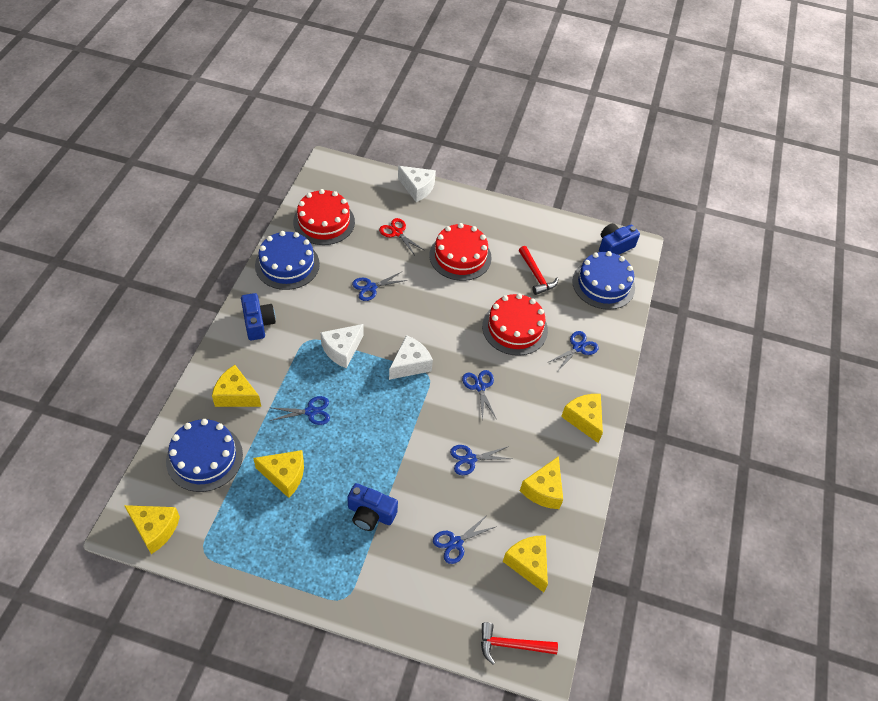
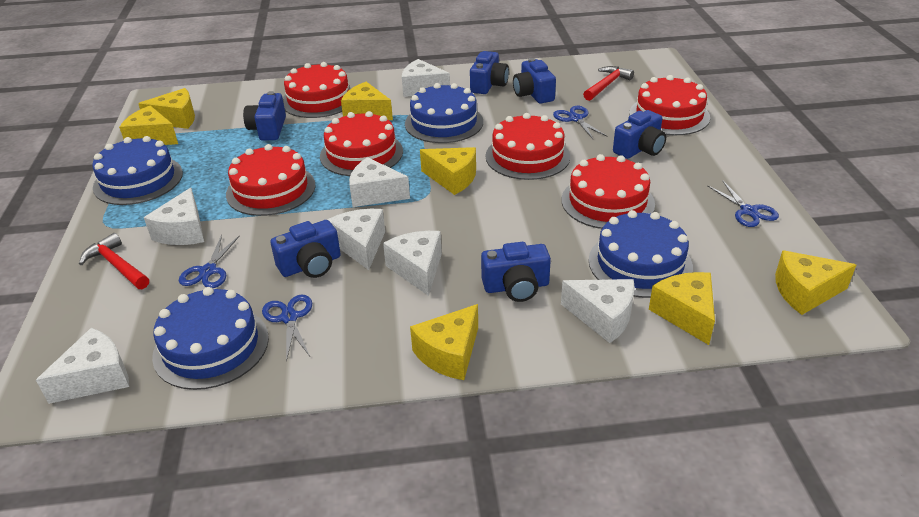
blue cake: 3 -> 4
blue camera: 3 -> 6
blue scissors: 6 -> 4
red cake: 3 -> 6
red scissors: 1 -> 0
white cheese: 3 -> 7
yellow cheese: 6 -> 7

